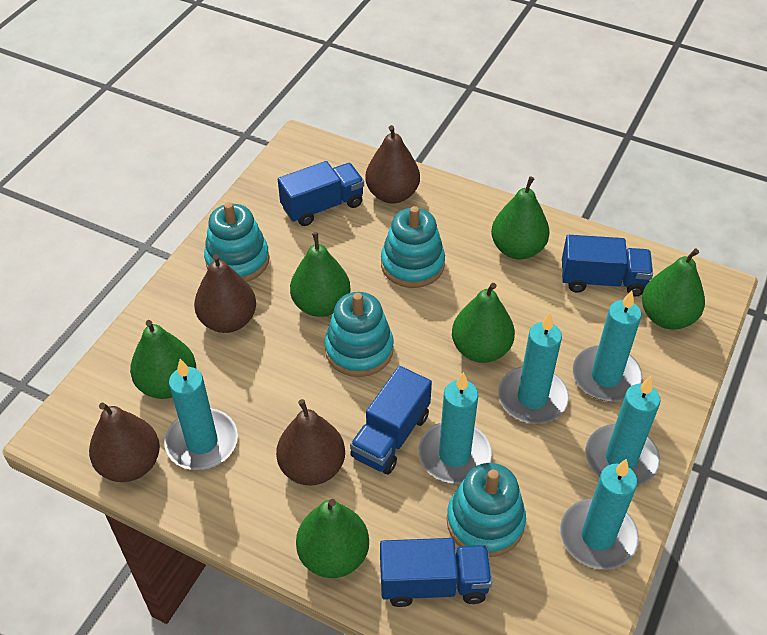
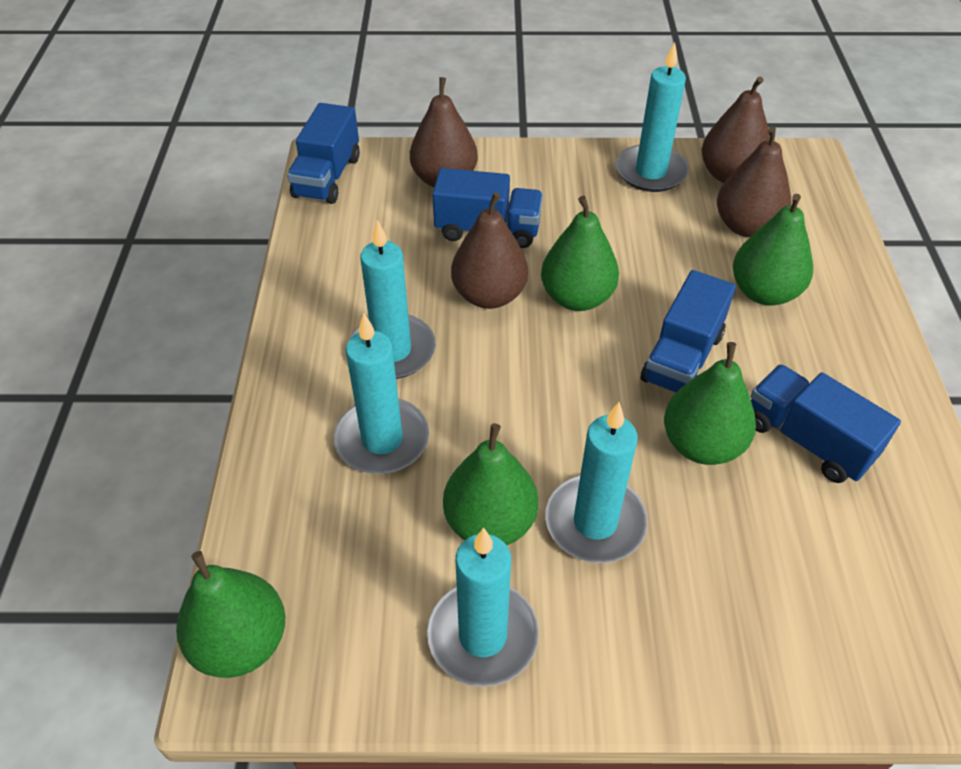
green pear: 6 -> 5
turquoise candle: 6 -> 5
turquoise stacking toy: 4 -> 0

